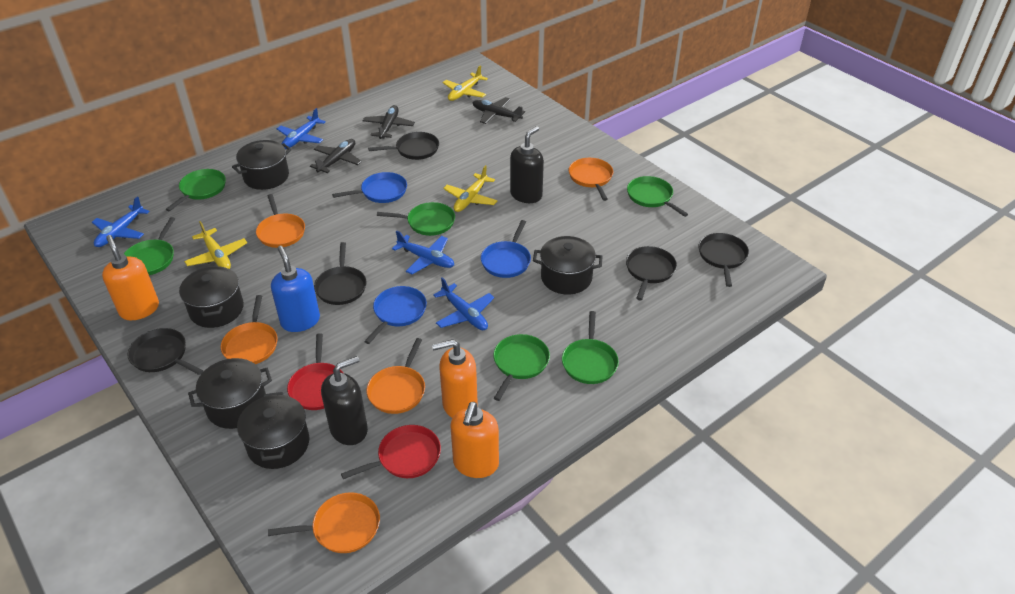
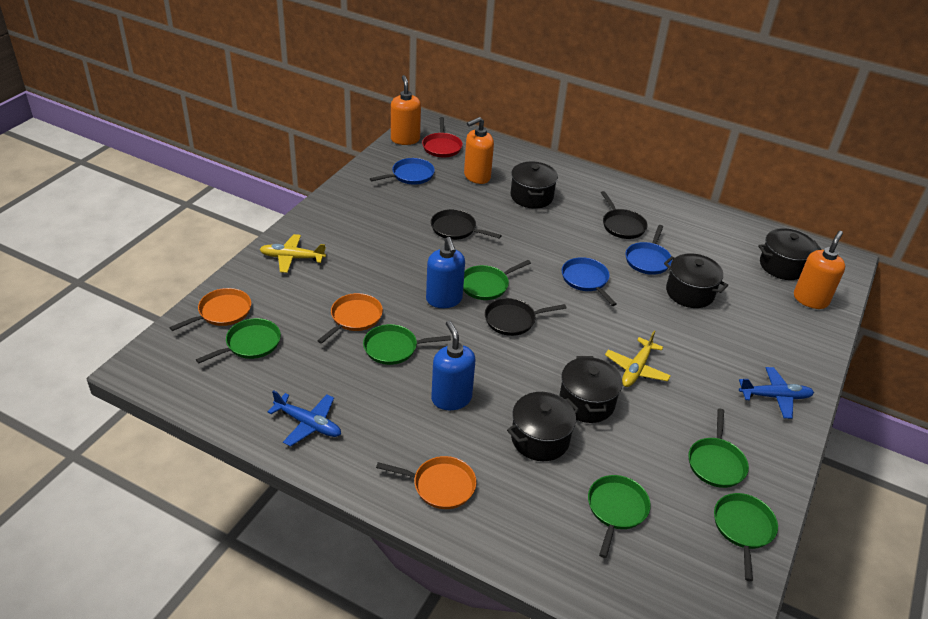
black pan: 5 -> 3
black plane: 3 -> 0
black soap dispenser: 2 -> 0
blue plane: 4 -> 2
blue soap dispenser: 1 -> 2
orange pan: 5 -> 3
red pan: 2 -> 1
yellow plane: 3 -> 2

